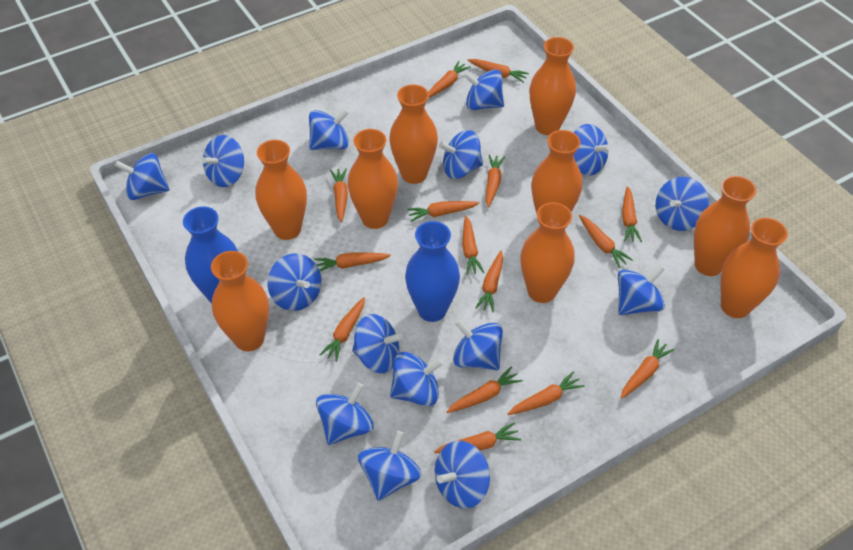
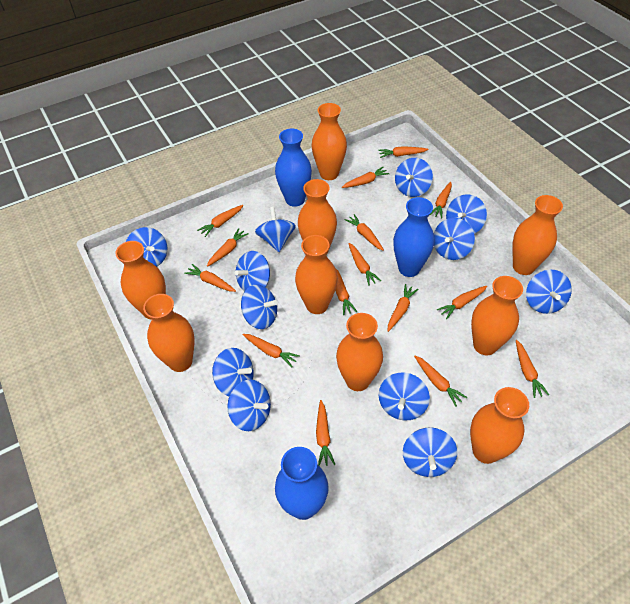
blue spinning top: 15 -> 12
blue vase: 2 -> 3

